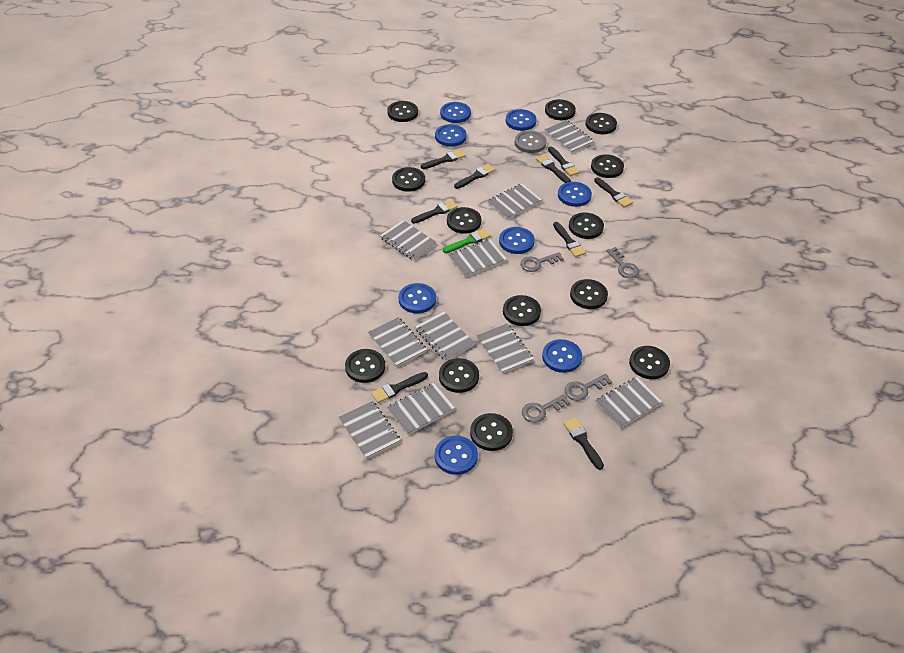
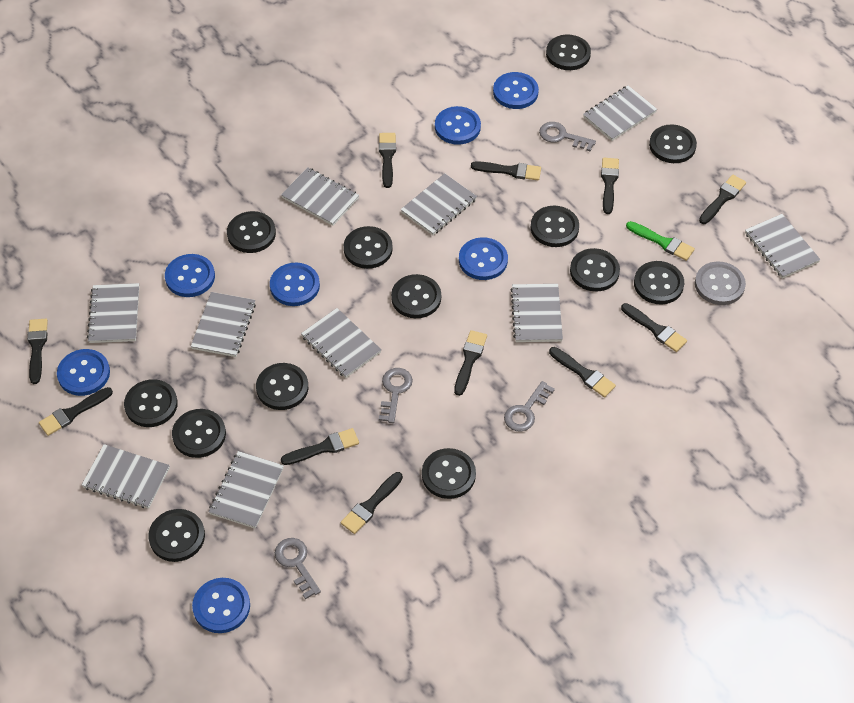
black brush: 9 -> 11
blue button: 8 -> 7

